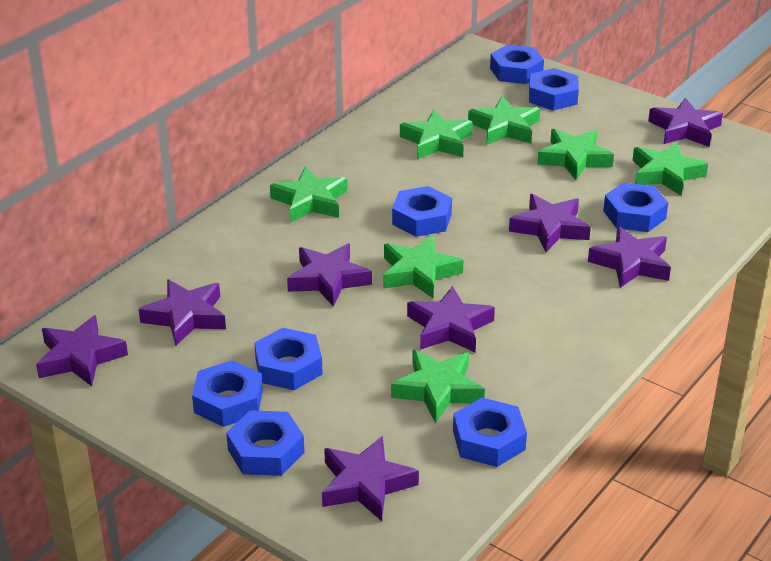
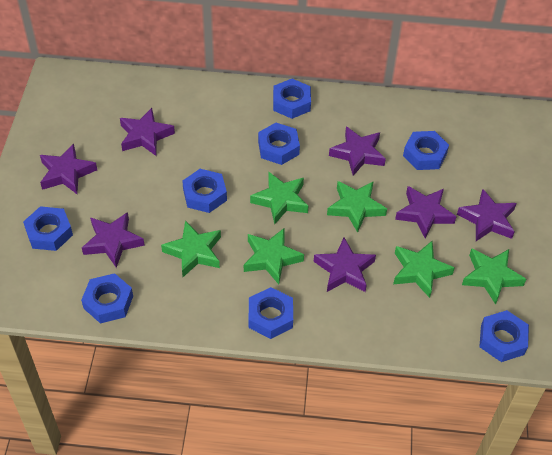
green star: 7 -> 6
purple star: 8 -> 7

